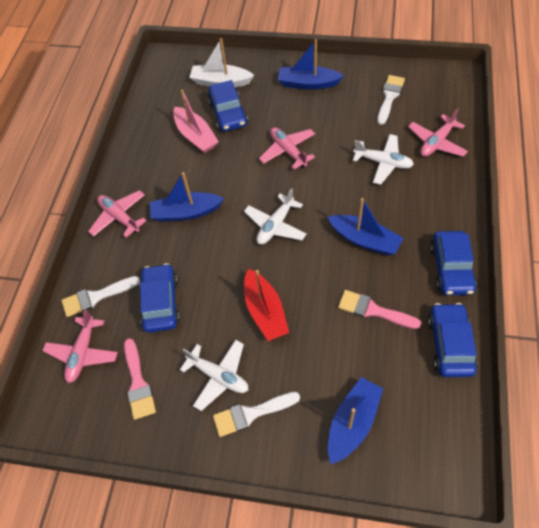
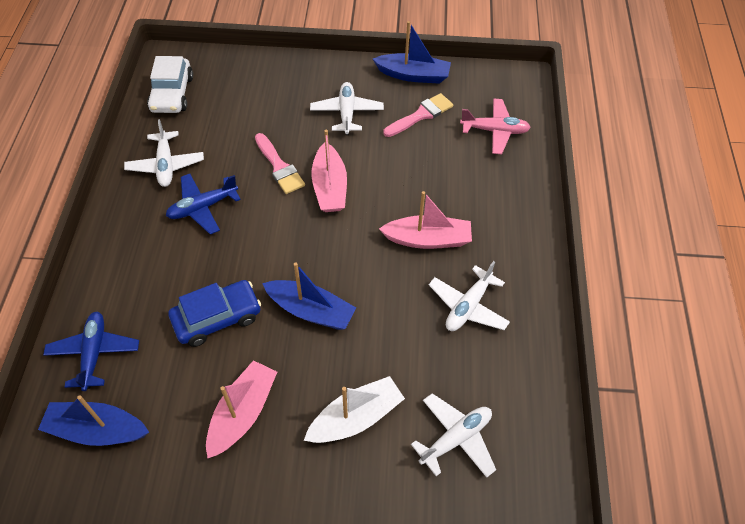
blue boat: 4 -> 3
blue car: 4 -> 1
blue plane: 0 -> 2
pink boat: 1 -> 3
pink plane: 4 -> 1
red boat: 1 -> 0
white brush: 3 -> 0
white car: 0 -> 1
white plane: 3 -> 4

